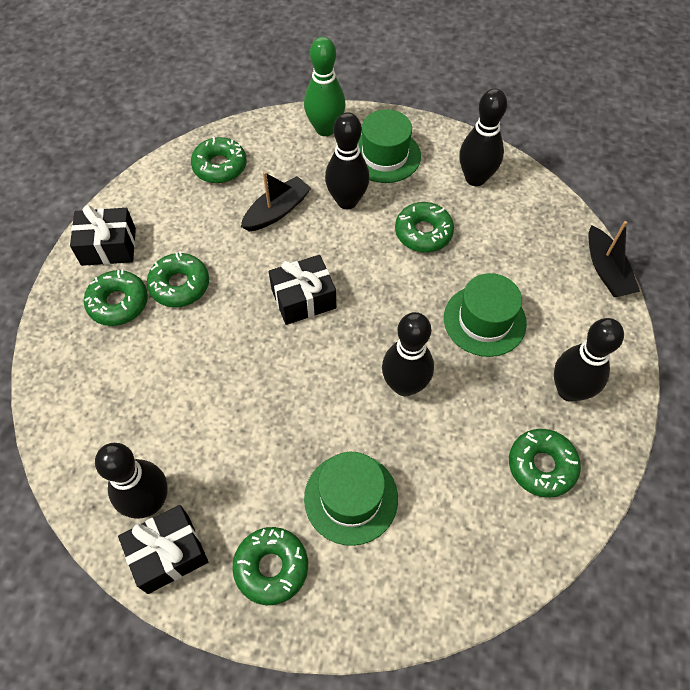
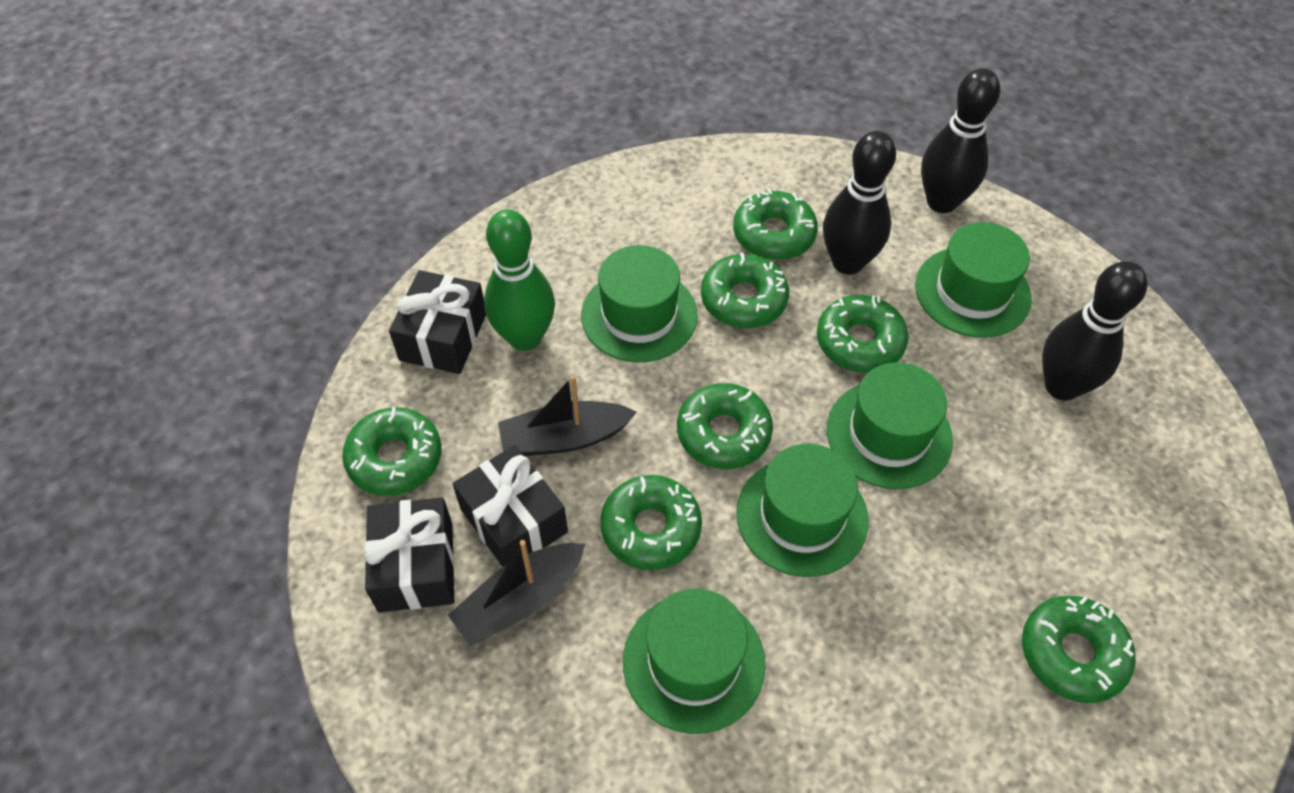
black bowling pin: 5 -> 3
green donut: 6 -> 7
green hat: 3 -> 5

